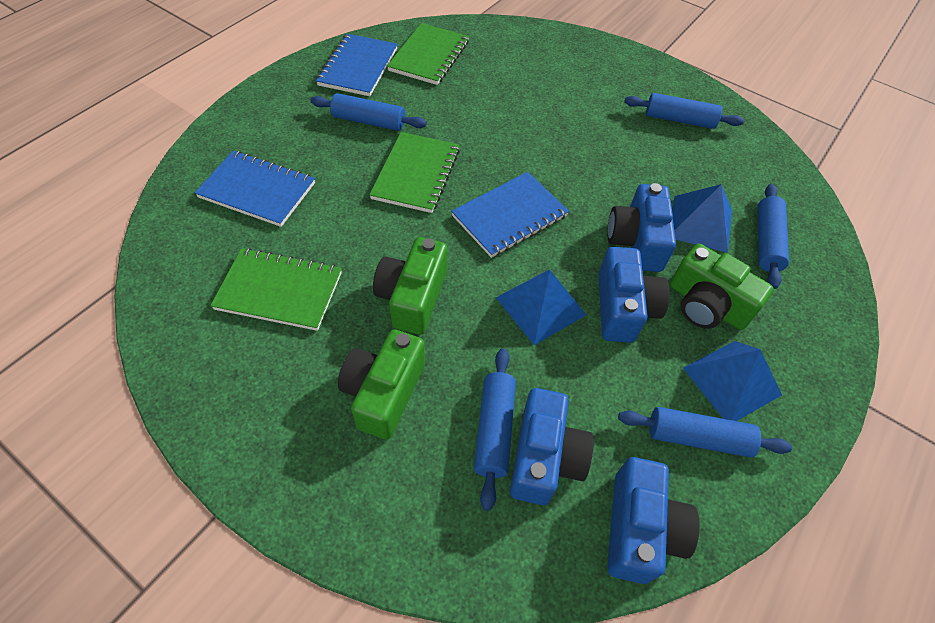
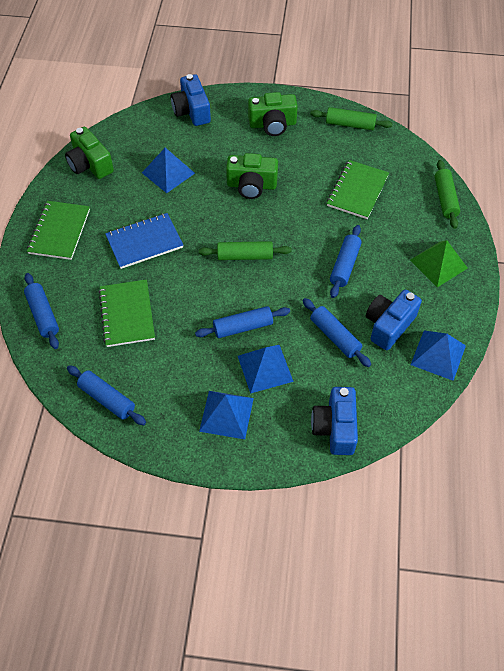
blue camera: 4 -> 3
blue notebook: 3 -> 1
blue pyramid: 3 -> 4
green pyramid: 0 -> 1
green rolling pin: 0 -> 3

